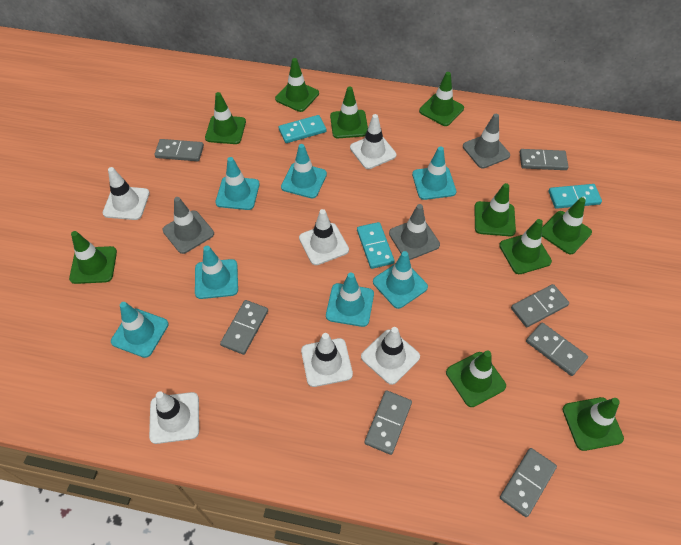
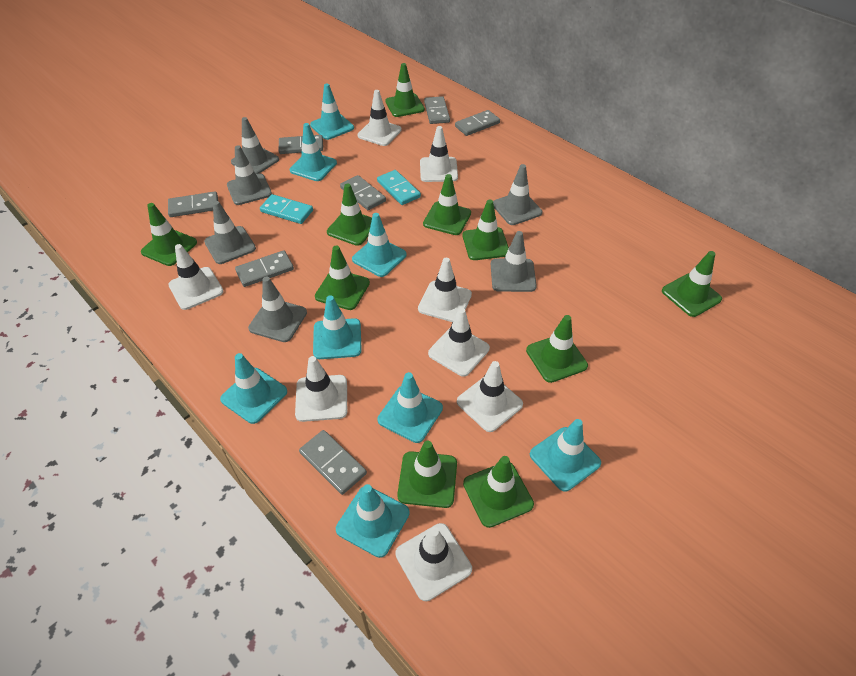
grey traffic cone: 3 -> 6
turquoise domino: 3 -> 2
turquoise traffic cone: 7 -> 8
white traffic cone: 6 -> 8

